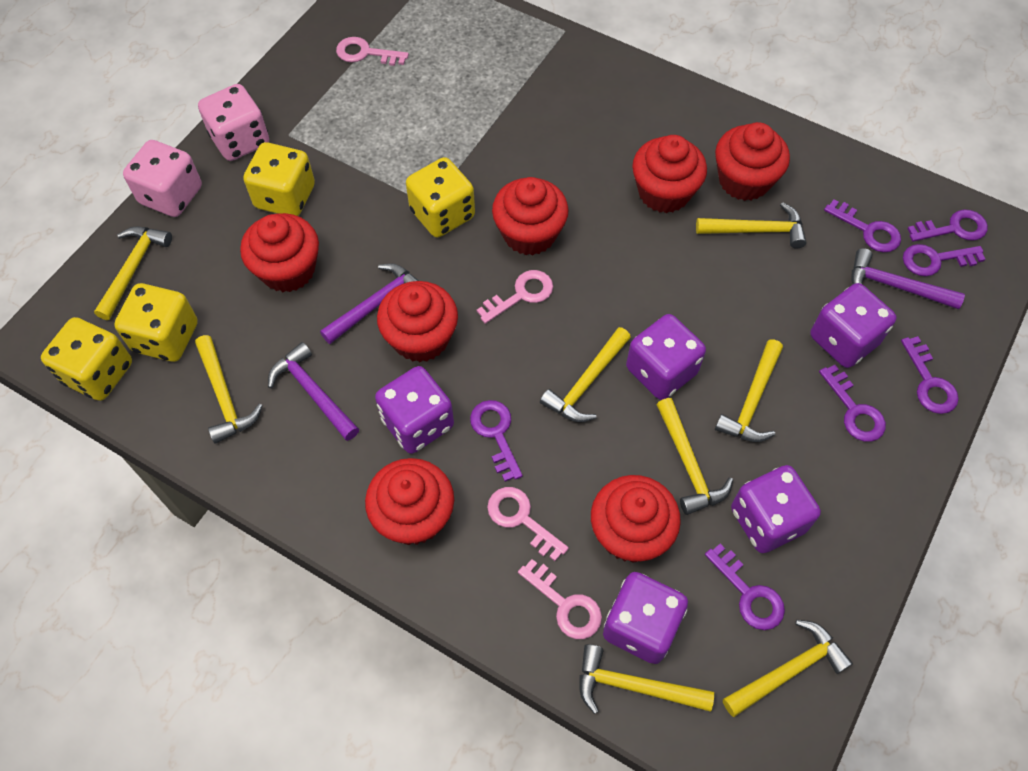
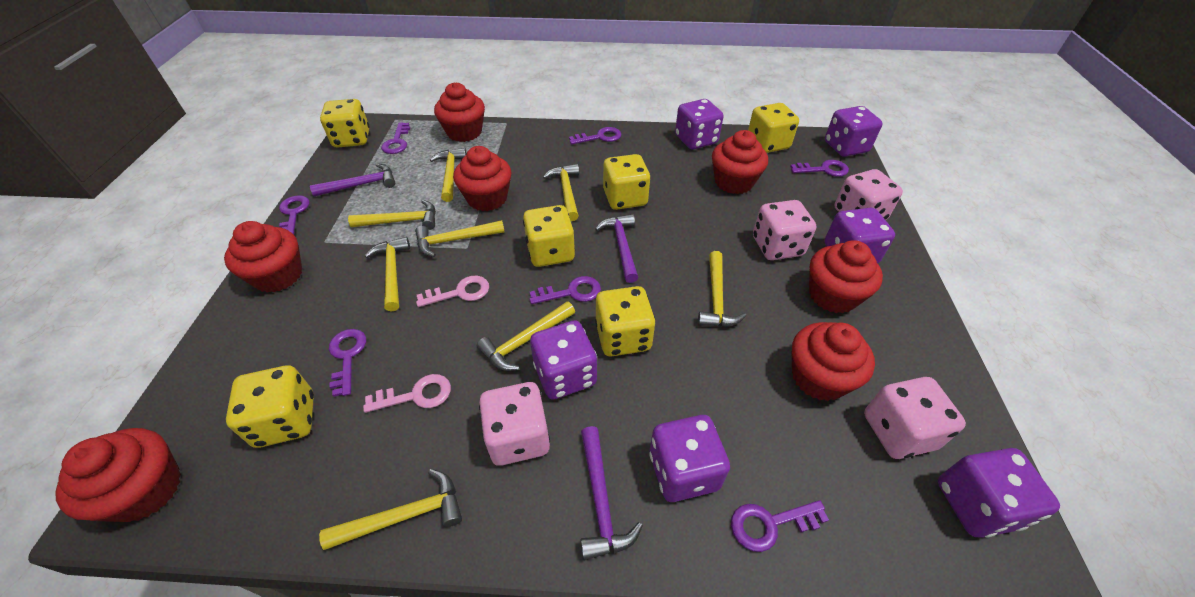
pink dice: 2 -> 4
pink key: 4 -> 2
purple dice: 5 -> 6
yellow dice: 4 -> 6

